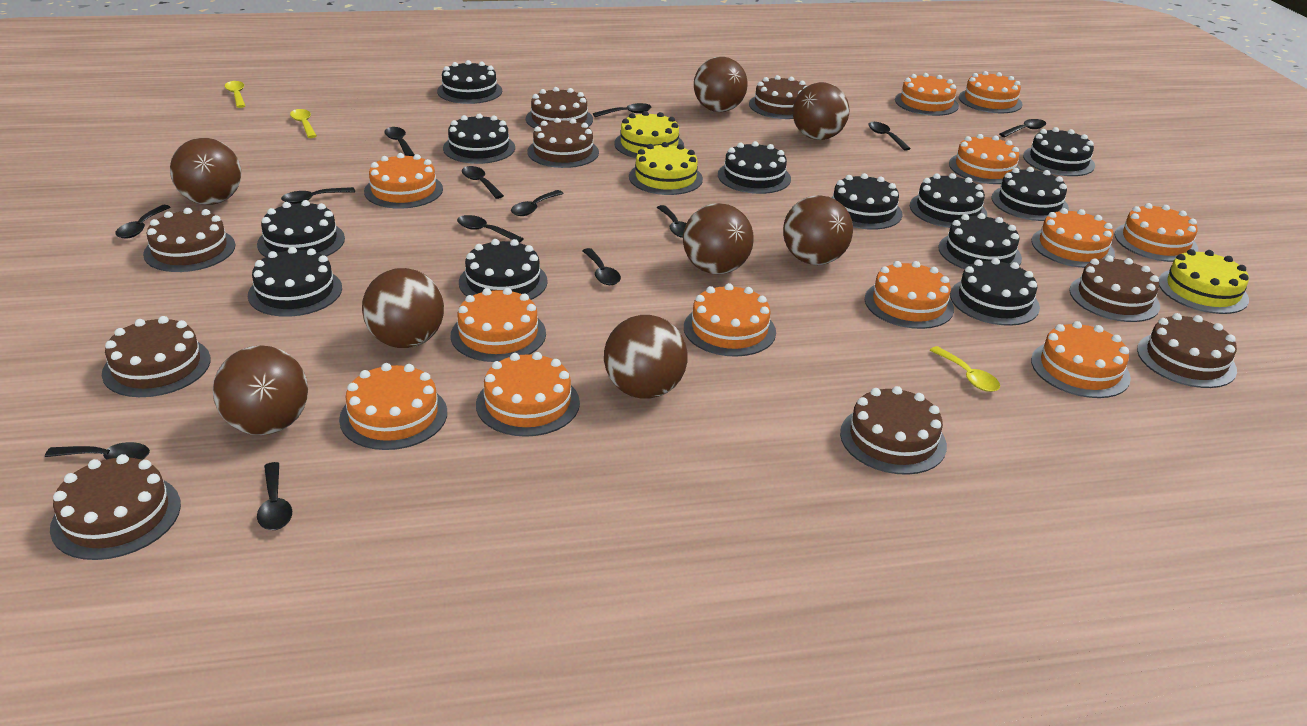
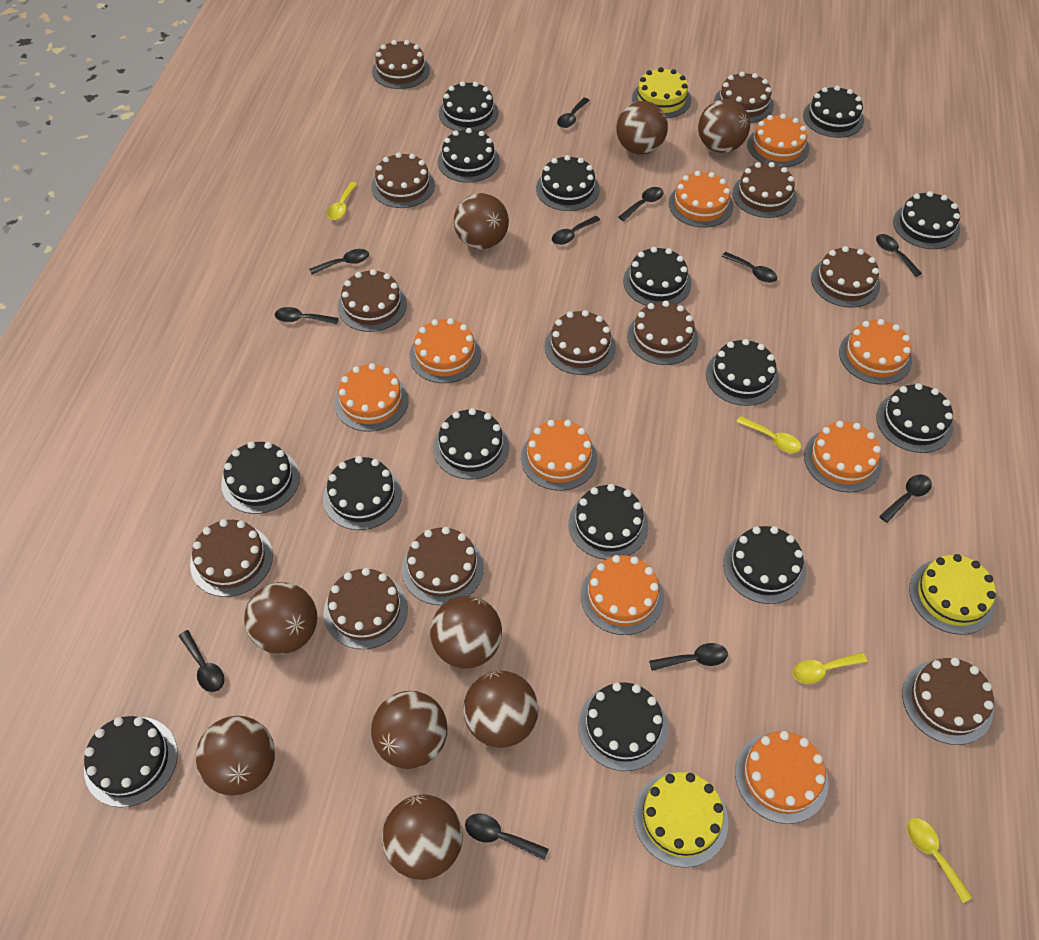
black cake: 12 -> 15
black spoon: 13 -> 11
brown ball: 8 -> 9
brown cake: 9 -> 12
orange cake: 12 -> 9
yellow spoon: 3 -> 4

